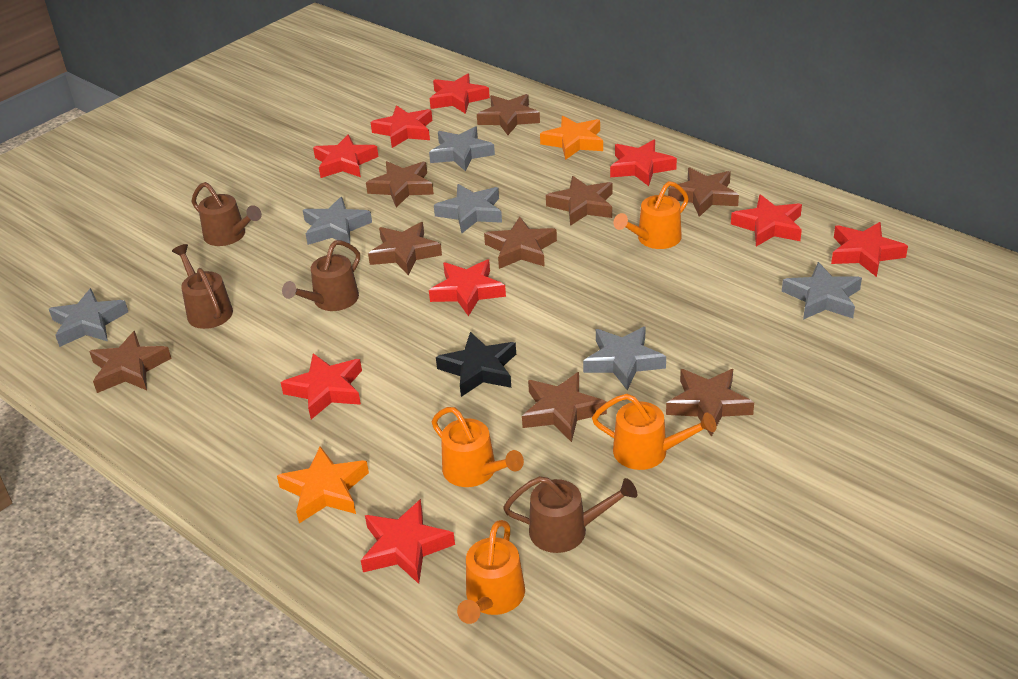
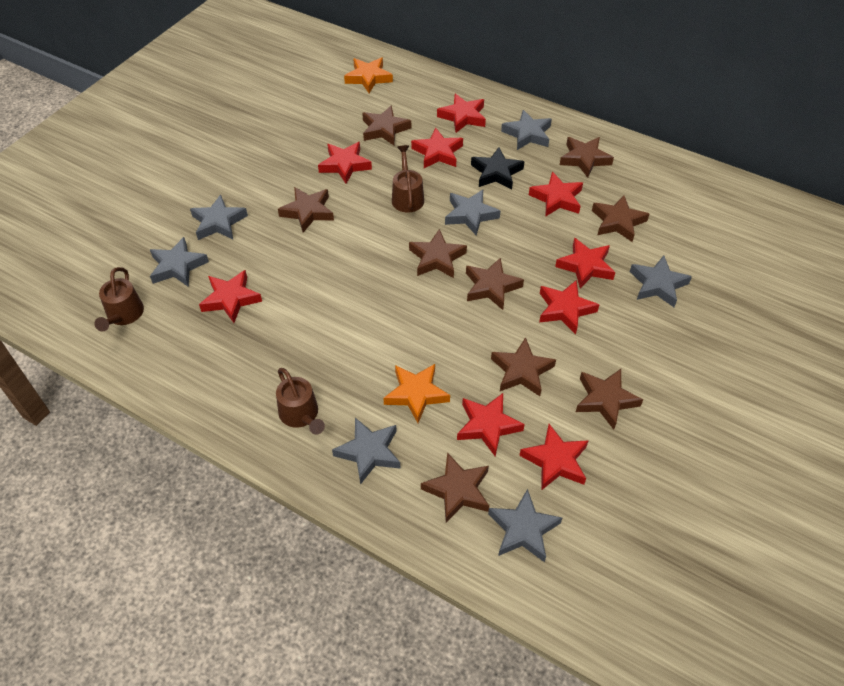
brown watering can: 4 -> 3
grey star: 6 -> 7
orange watering can: 4 -> 0

